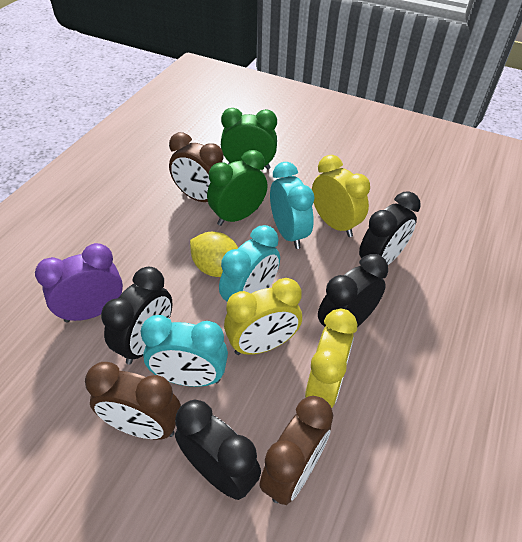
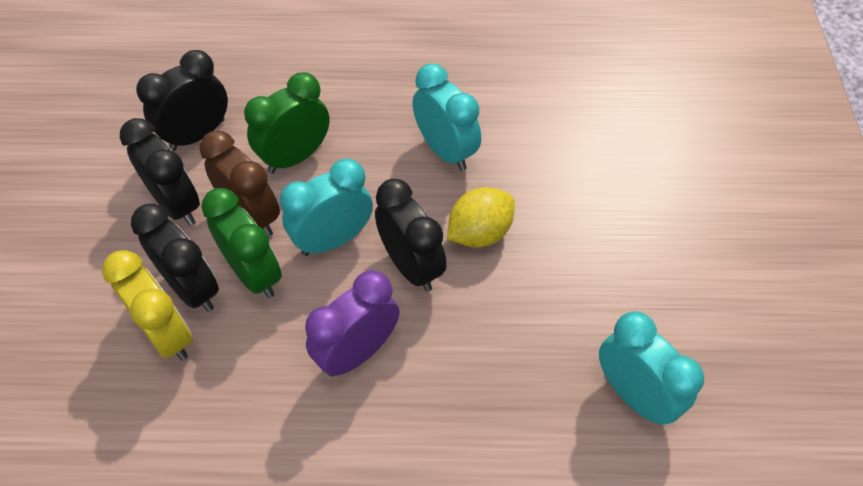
brown clock: 3 -> 1
yellow clock: 3 -> 1

